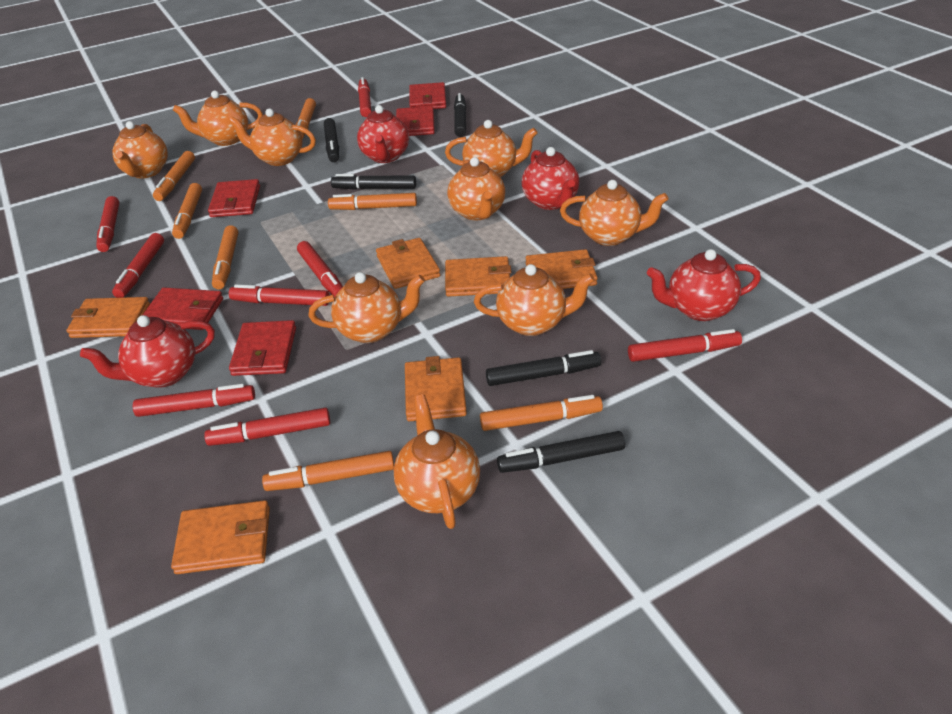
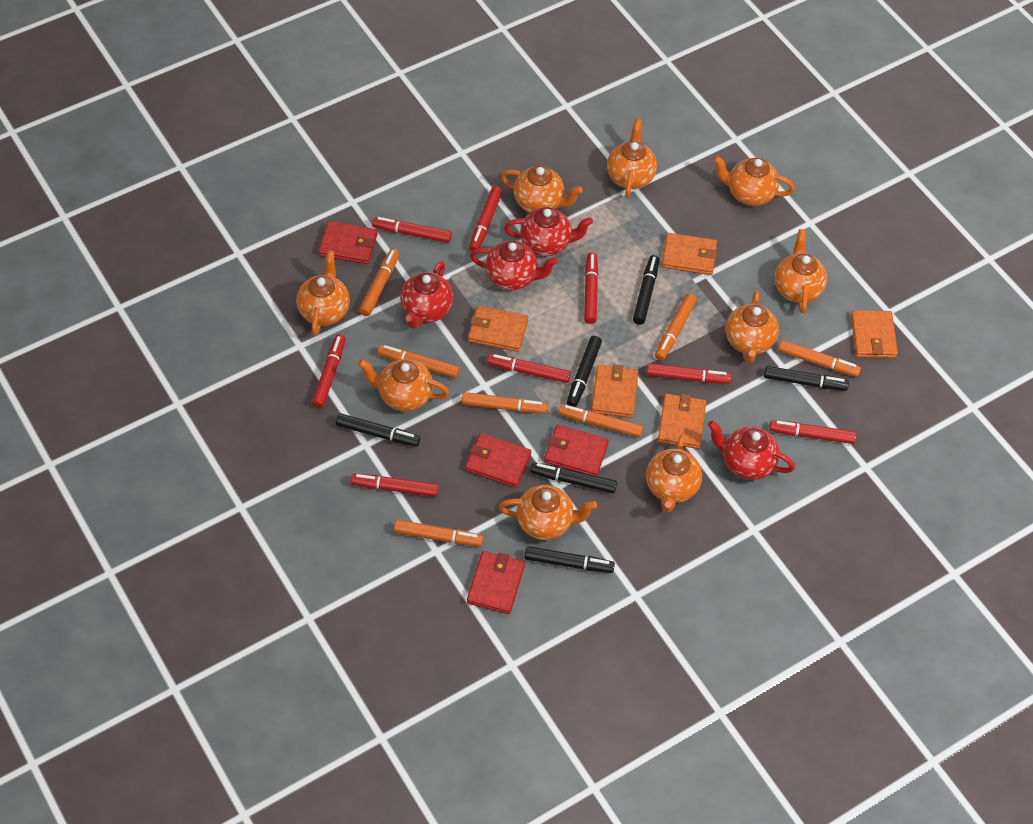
black marker: 5 -> 6
orange wallet: 6 -> 5
red wallet: 5 -> 4

